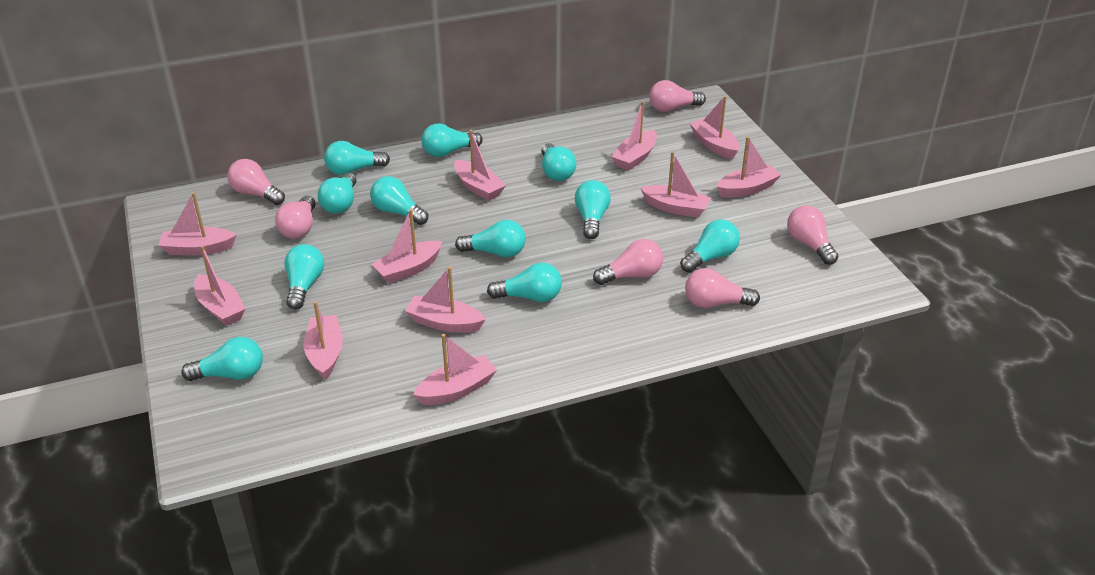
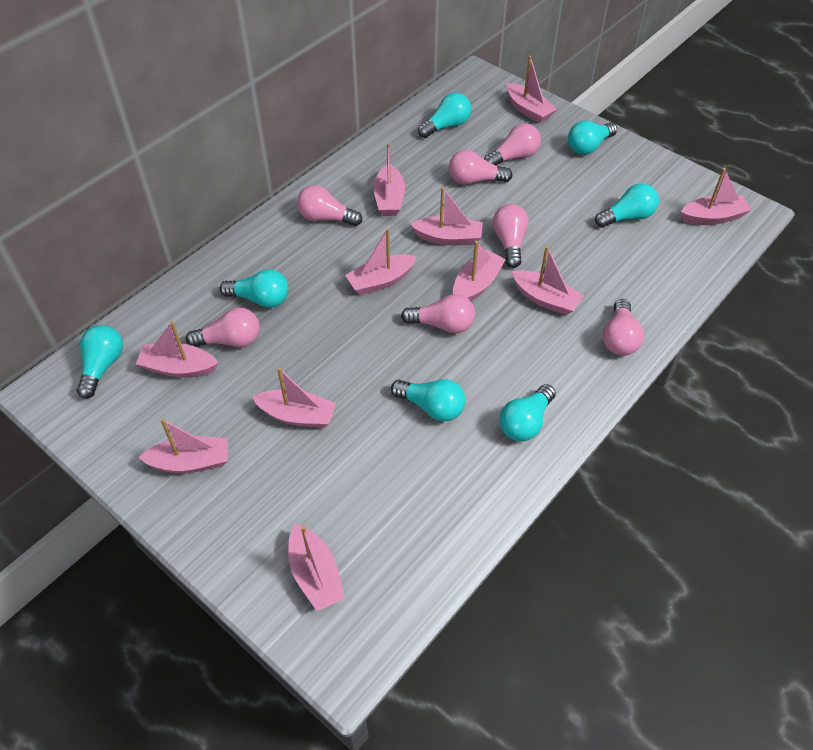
pink light bulb: 6 -> 7
turquoise light bulb: 11 -> 7

